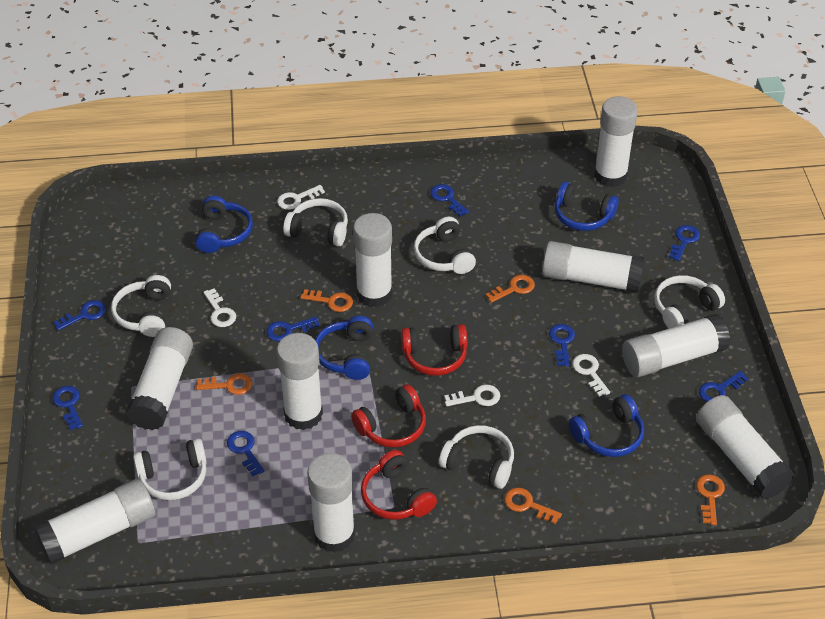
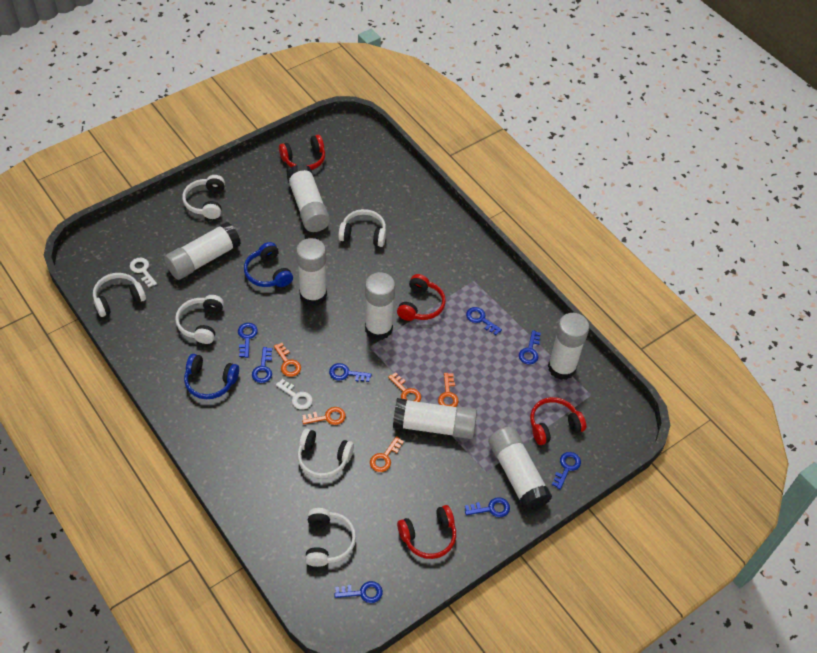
blue headphones: 4 -> 2
red headphones: 3 -> 4
white glue stick: 9 -> 7
white key: 4 -> 2

